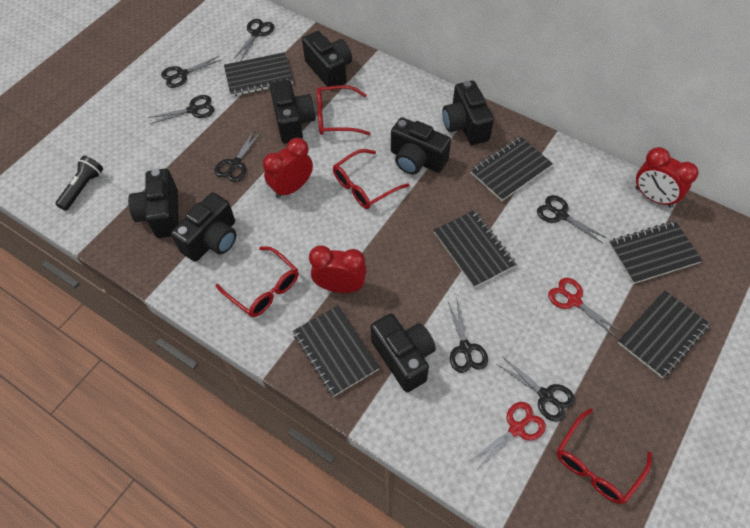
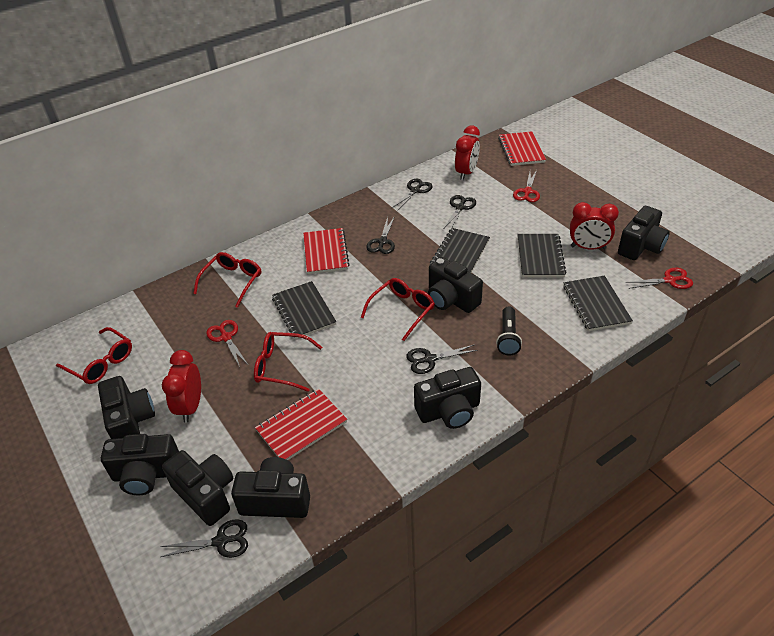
black notebook: 6 -> 4
black scissors: 7 -> 5
red notebook: 0 -> 3
red scissors: 2 -> 3

